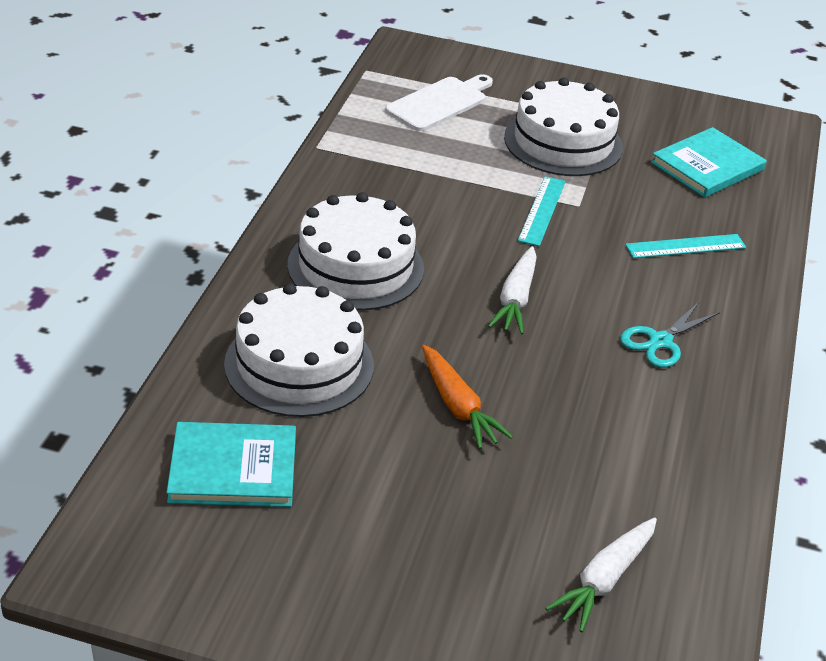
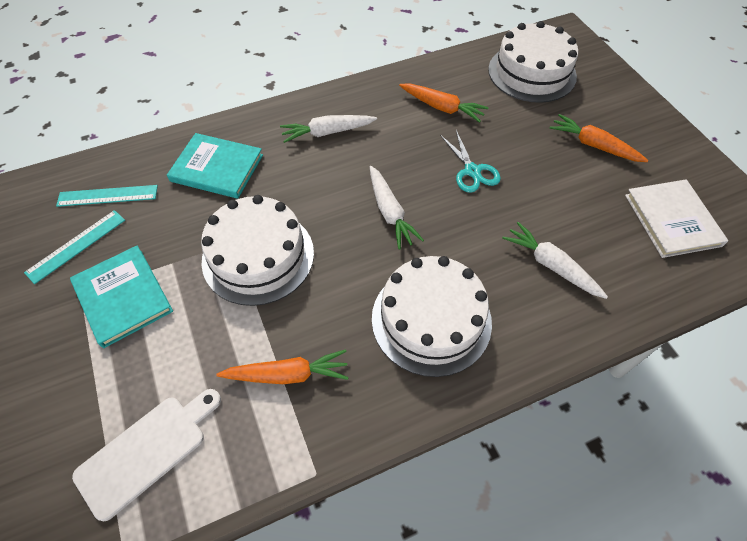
orange carrot: 1 -> 3
white book: 0 -> 1
white carrot: 2 -> 3

